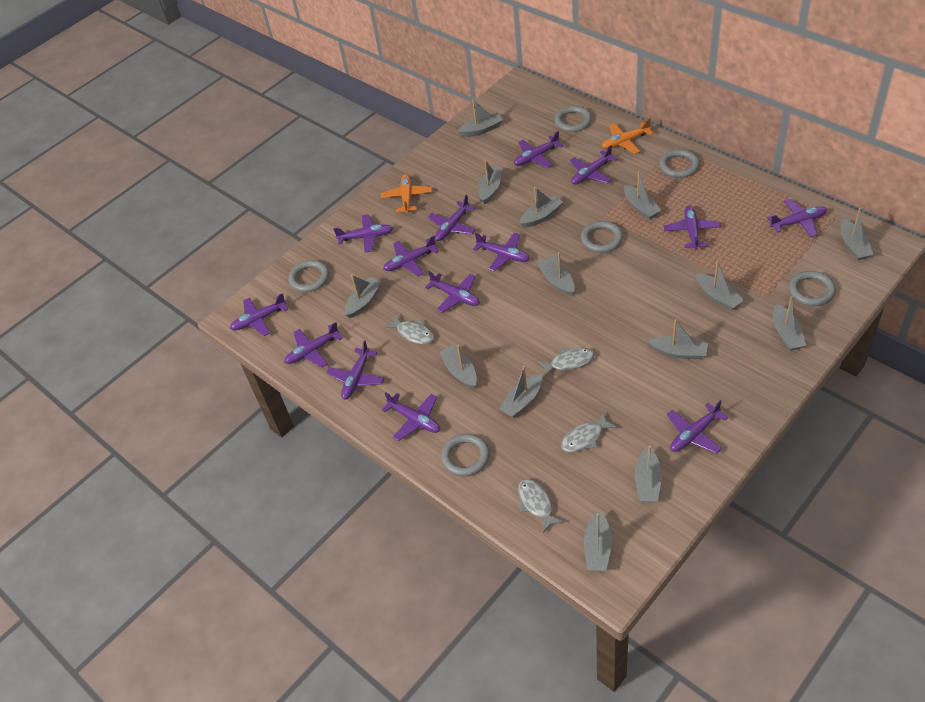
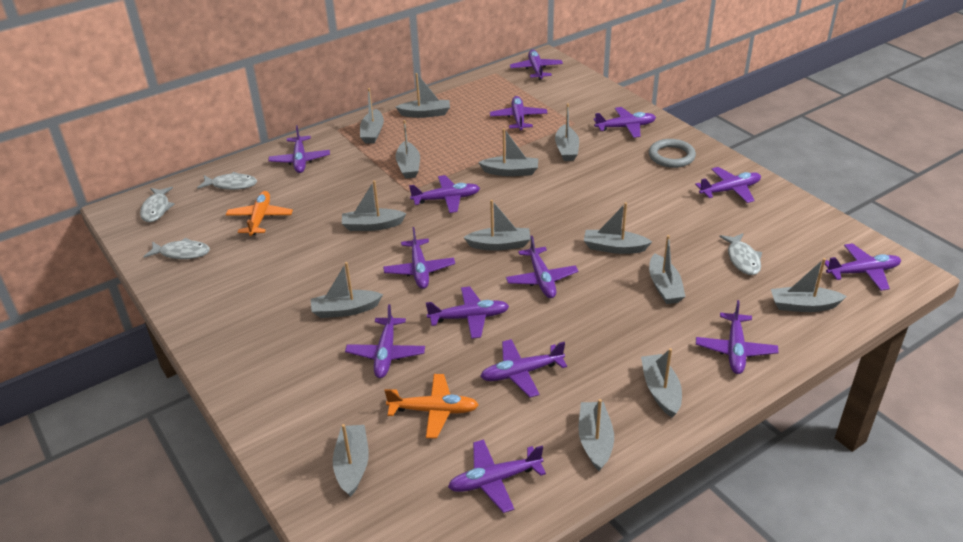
grey ring: 6 -> 1

